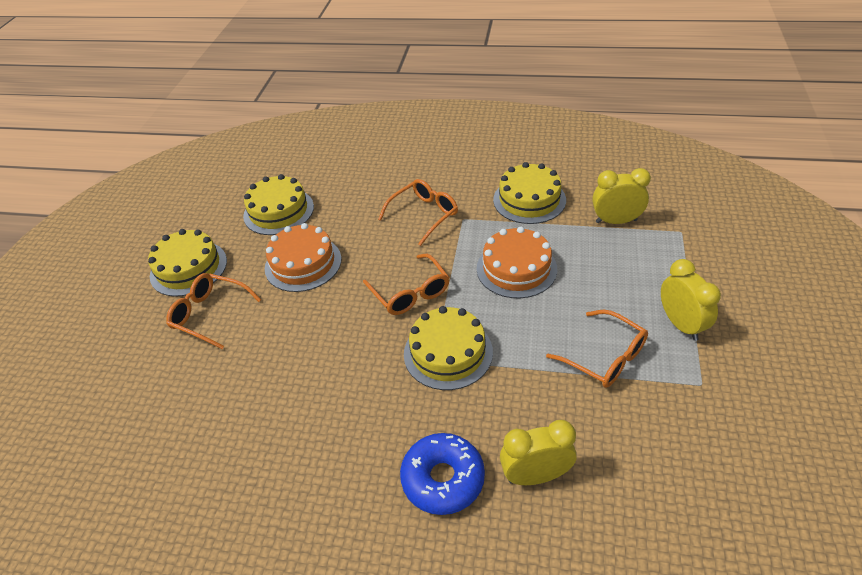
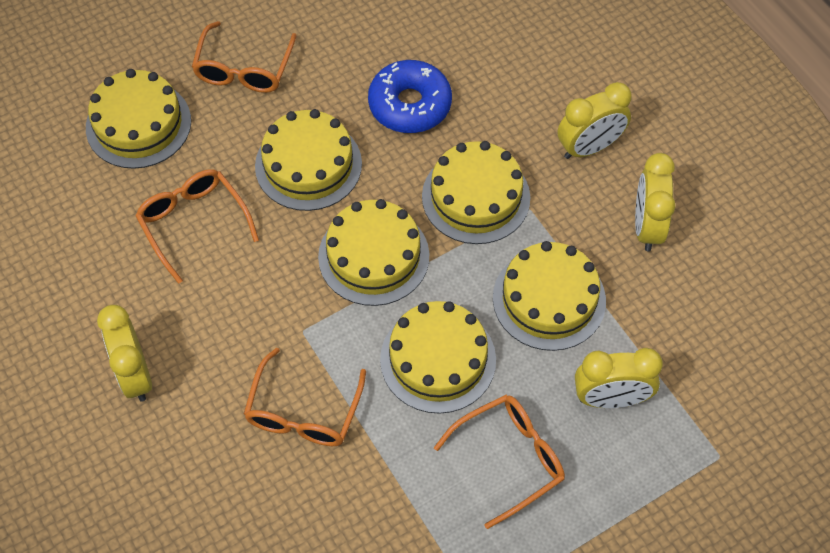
orange cake: 2 -> 0
yellow cake: 4 -> 6
yellow clock: 3 -> 4

